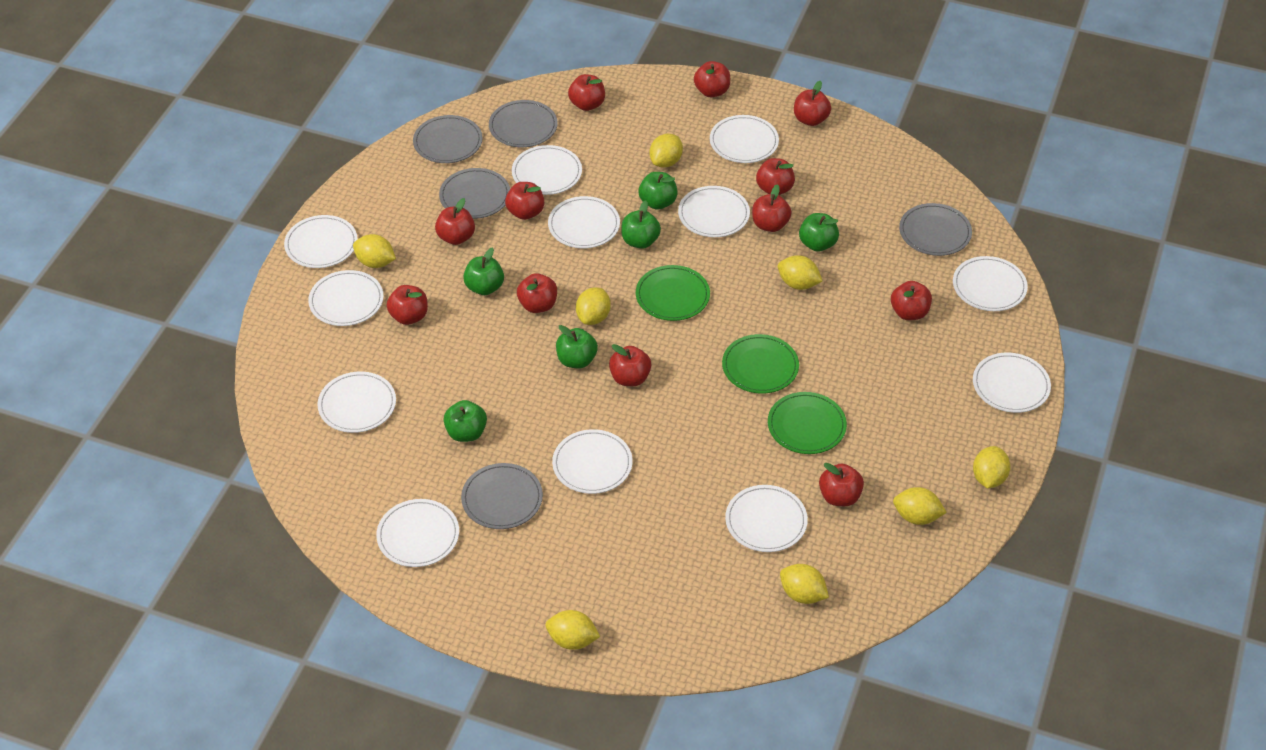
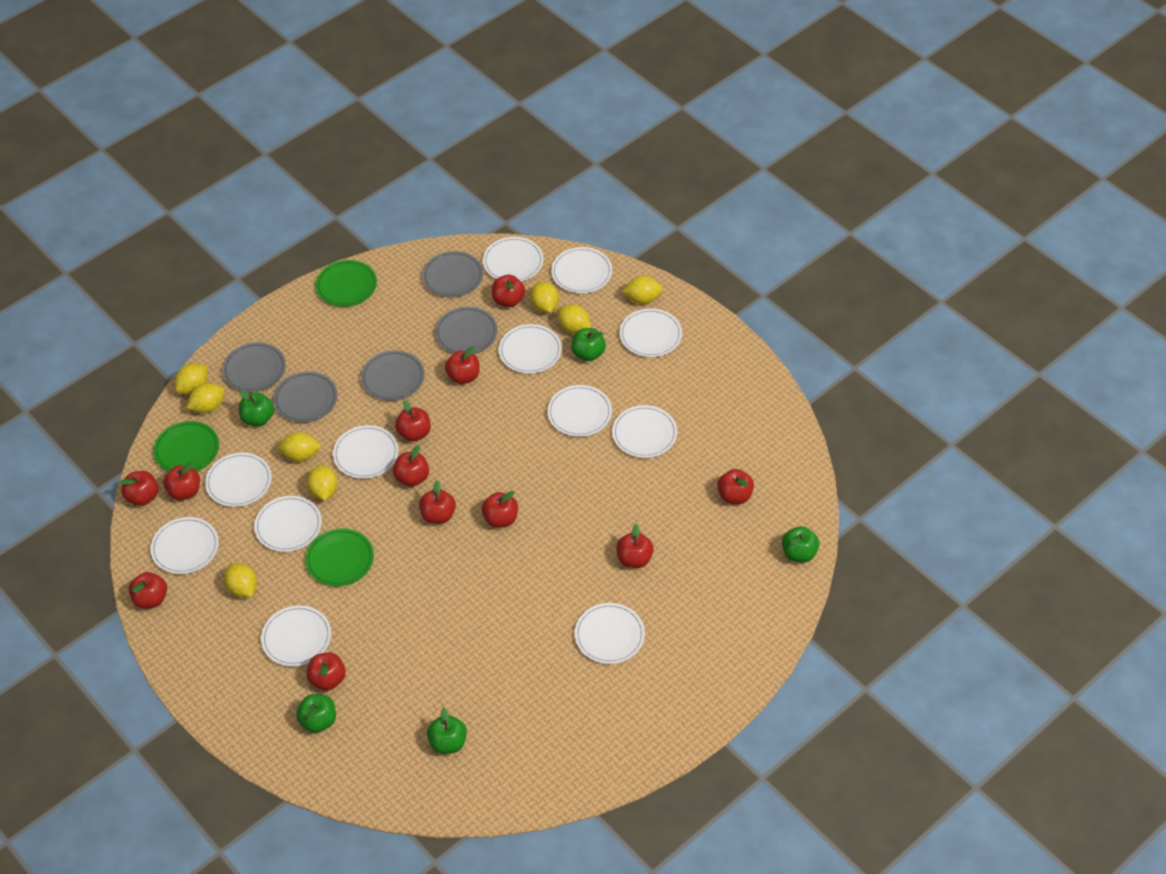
green apple: 6 -> 5

